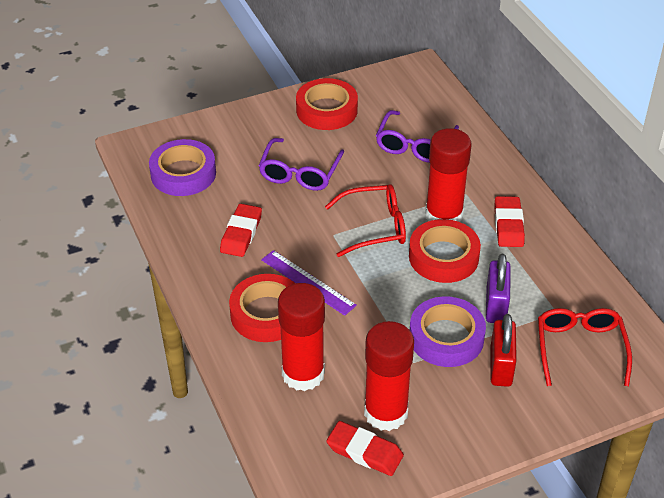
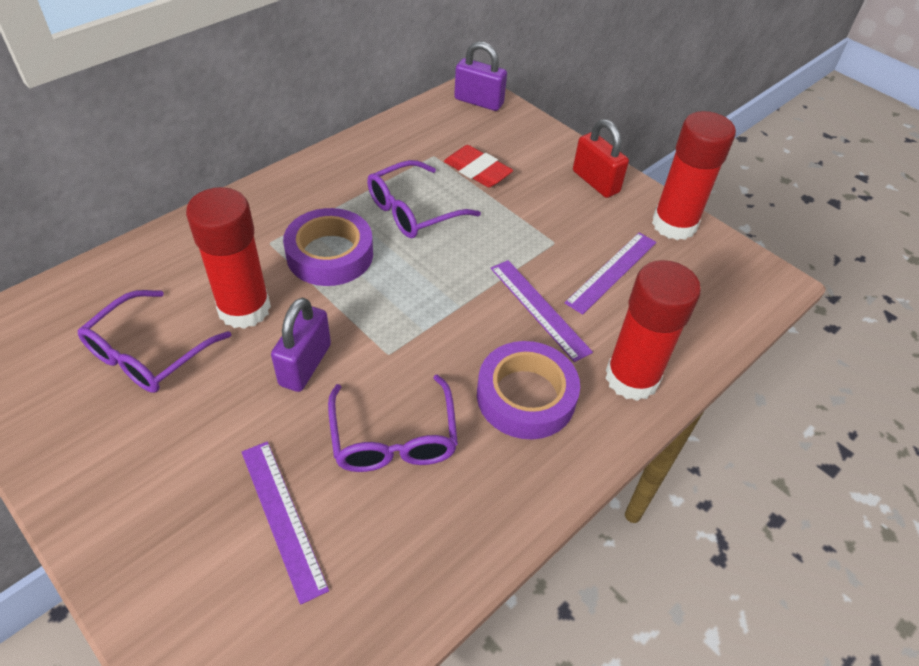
purple glasses: 2 -> 3
purple padlock: 1 -> 2
purple ruler: 1 -> 3
red eraser: 3 -> 1
red glasses: 2 -> 0
red tape: 3 -> 0

